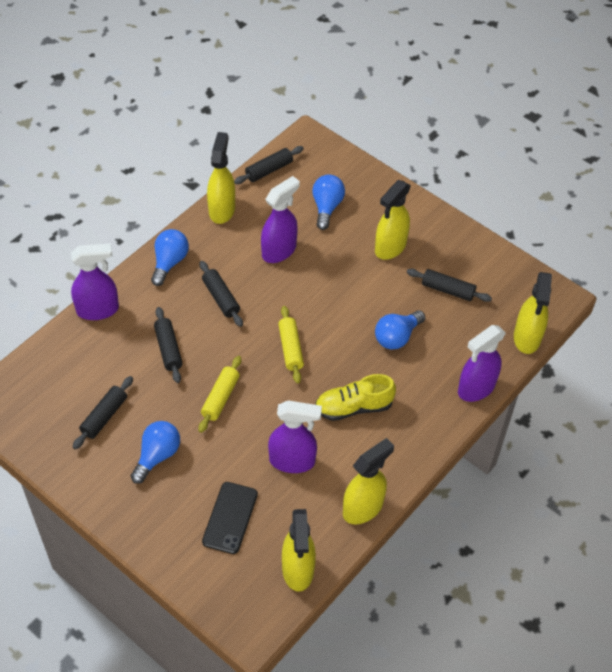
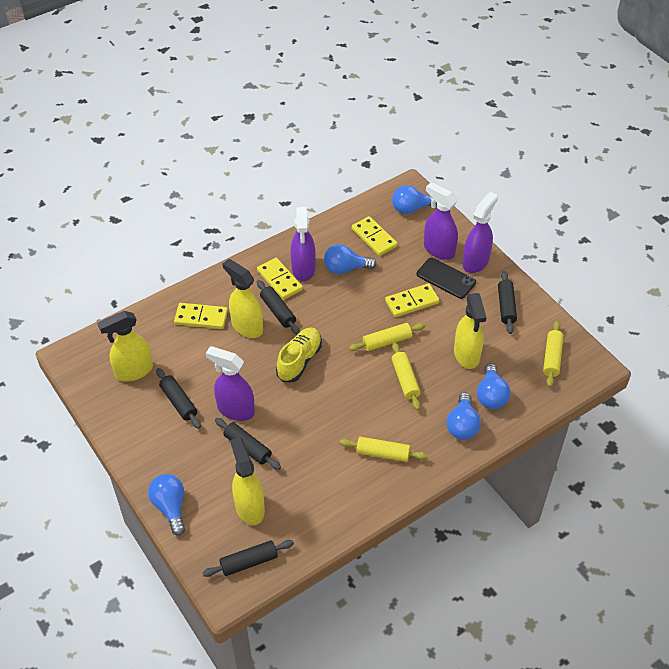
blue light bulb: 4 -> 5
yellow domino: 0 -> 4
yellow rolling pin: 2 -> 4
yellow spray bottle: 5 -> 4

